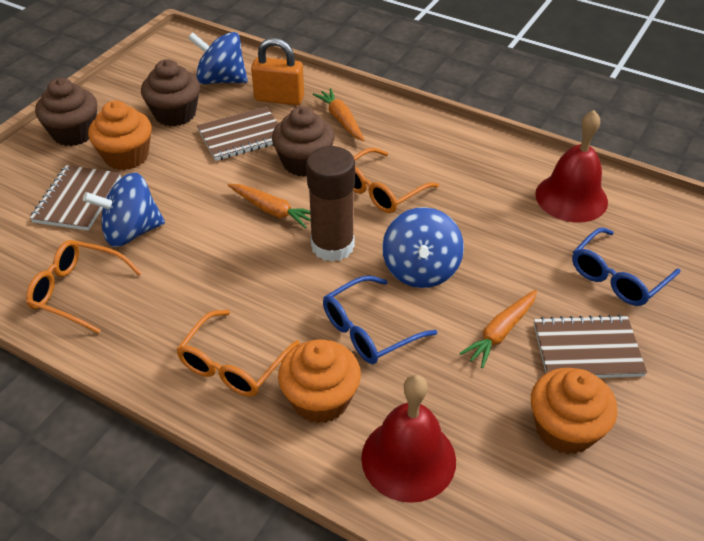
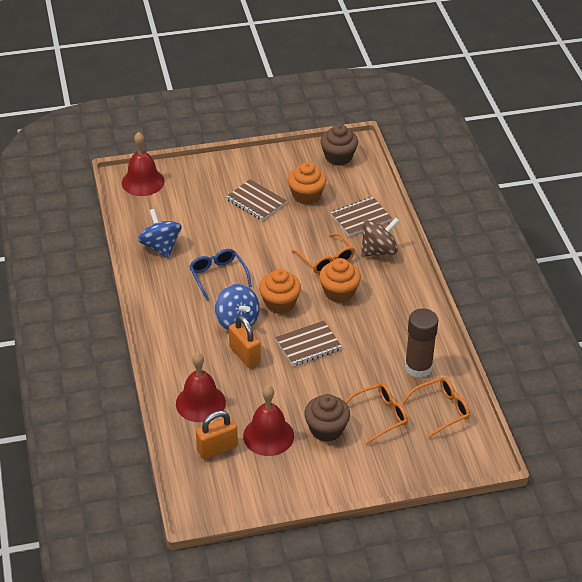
blue glasses: 2 -> 1
blue spinning top: 3 -> 2
brown cupcake: 3 -> 2
brown spinning top: 0 -> 1
orange carrot: 3 -> 0
orange padlock: 1 -> 2
red bell: 2 -> 3

